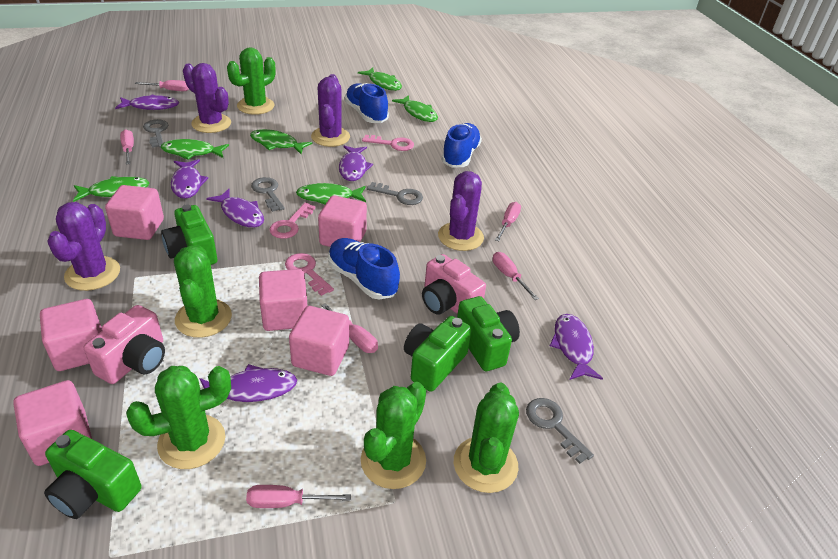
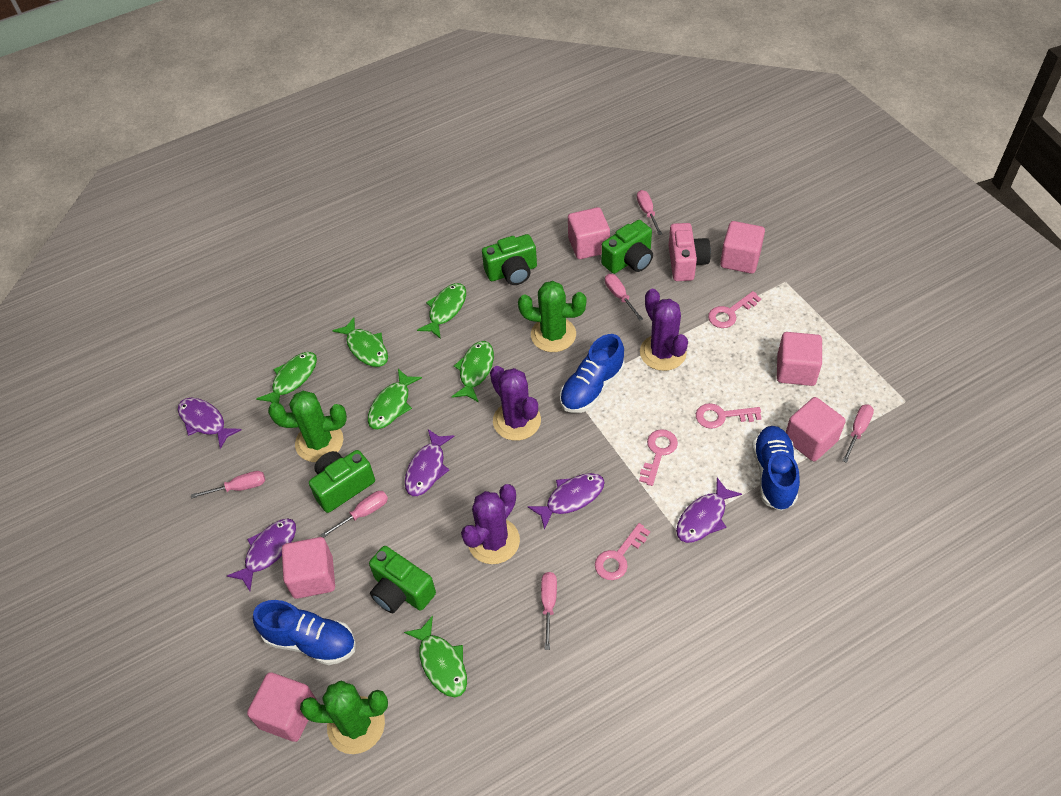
green cactus: 5 -> 3
grey key: 4 -> 0
pink camera: 2 -> 1
pink key: 3 -> 4
purple cactus: 4 -> 3
purple fish: 6 -> 5

